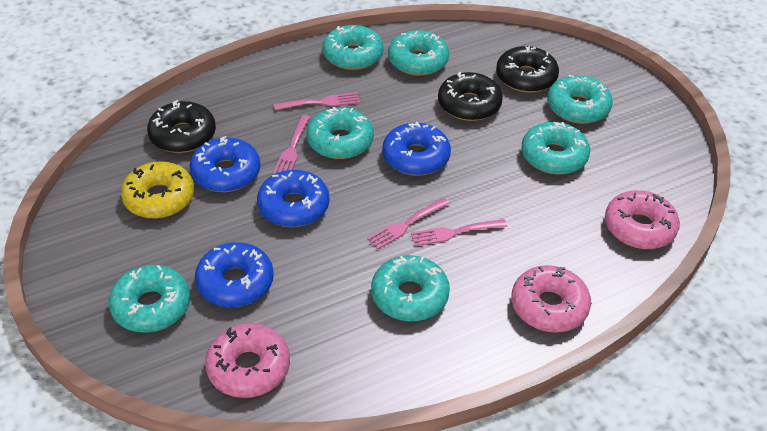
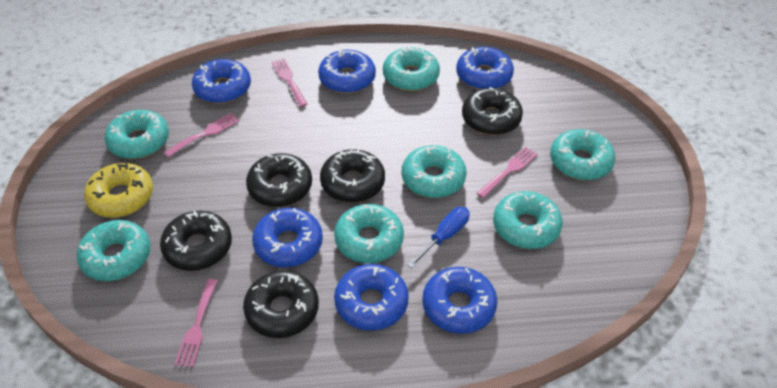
black donut: 3 -> 5
blue donut: 4 -> 6
blue screwdriver: 0 -> 1
pink donut: 3 -> 0

